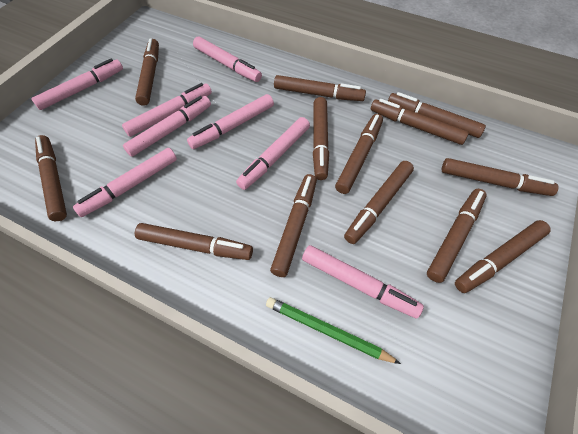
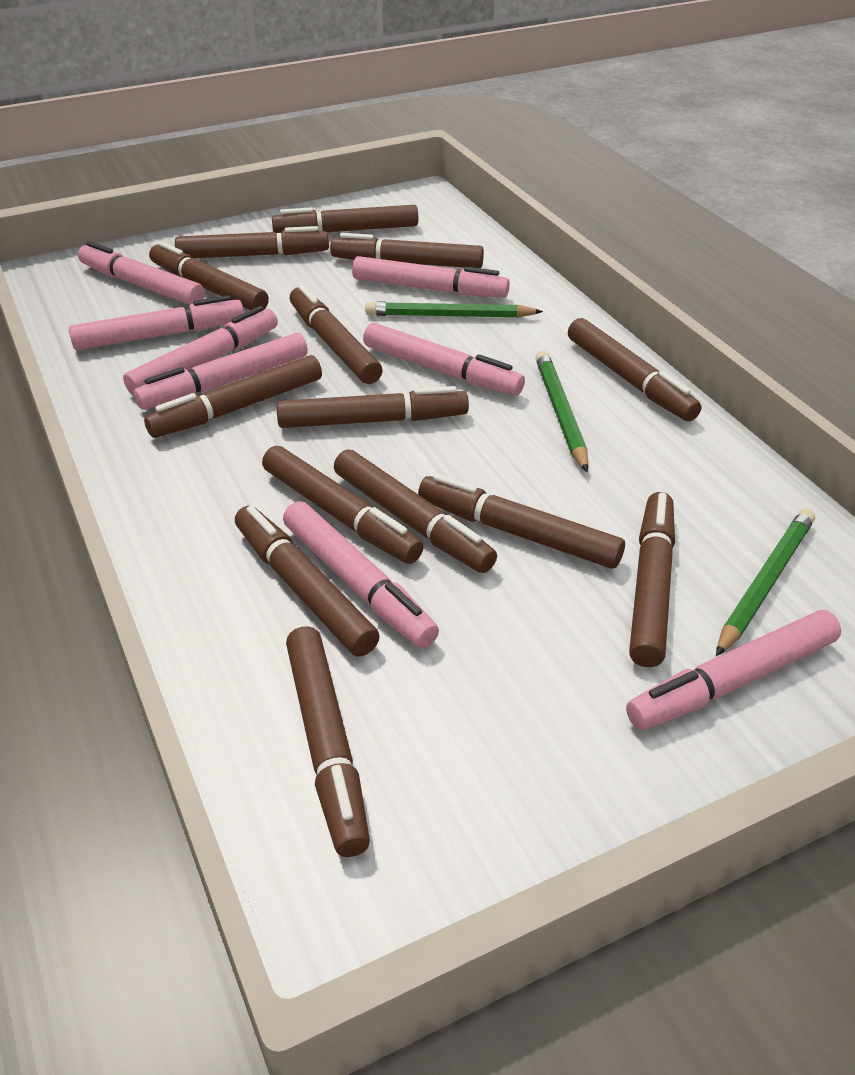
brown marker: 13 -> 14
green pencil: 1 -> 3

